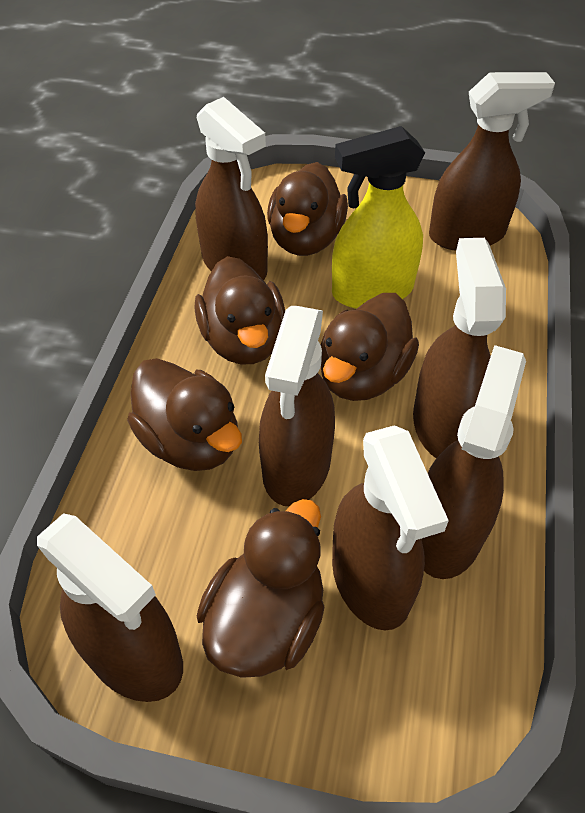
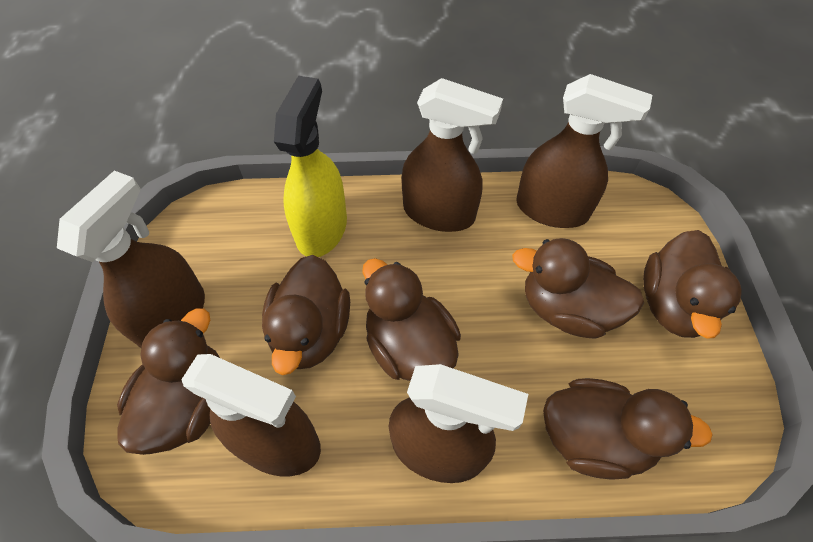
brown duck: 5 -> 6
brown spray bottle: 7 -> 5

